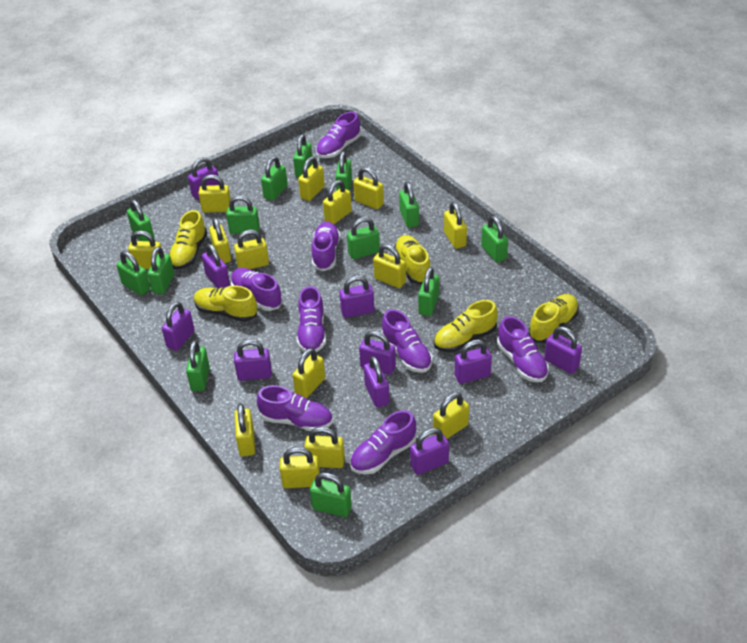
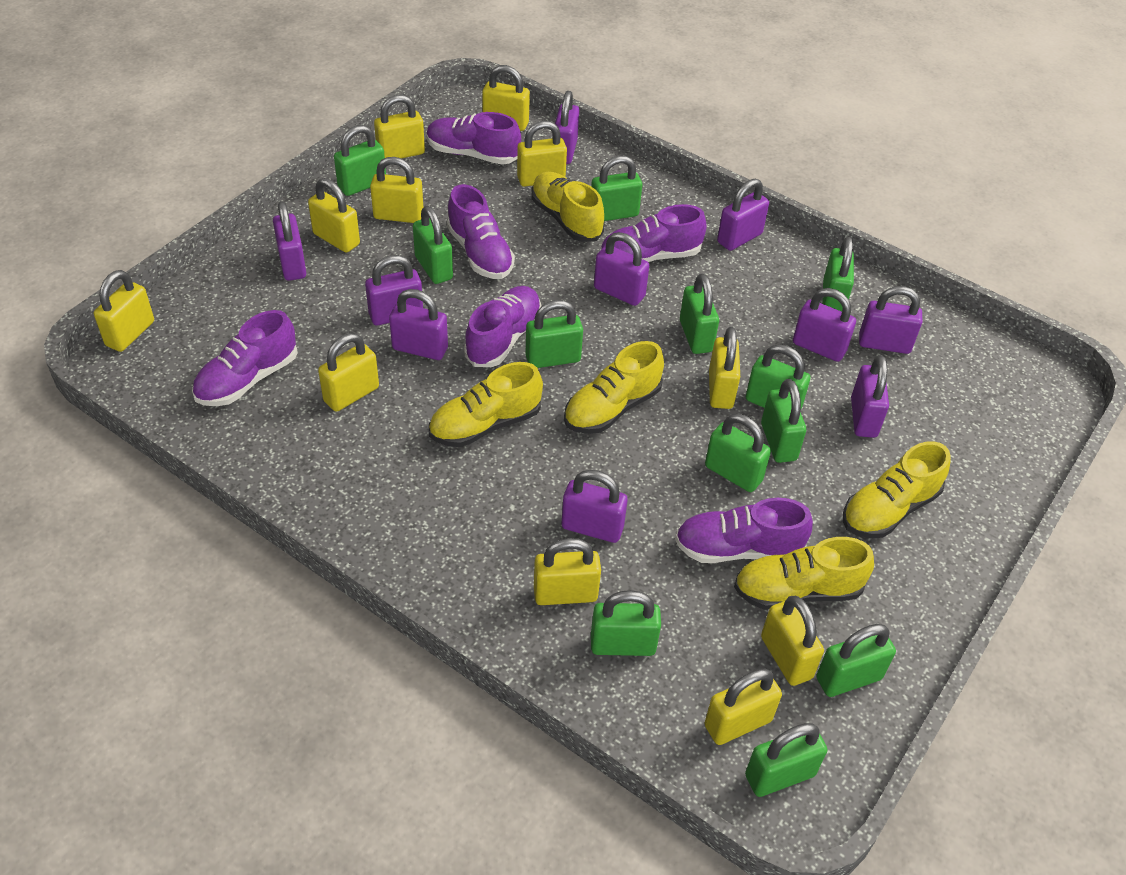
green padlock: 13 -> 12
purple shoe: 8 -> 6
yellow padlock: 14 -> 11

